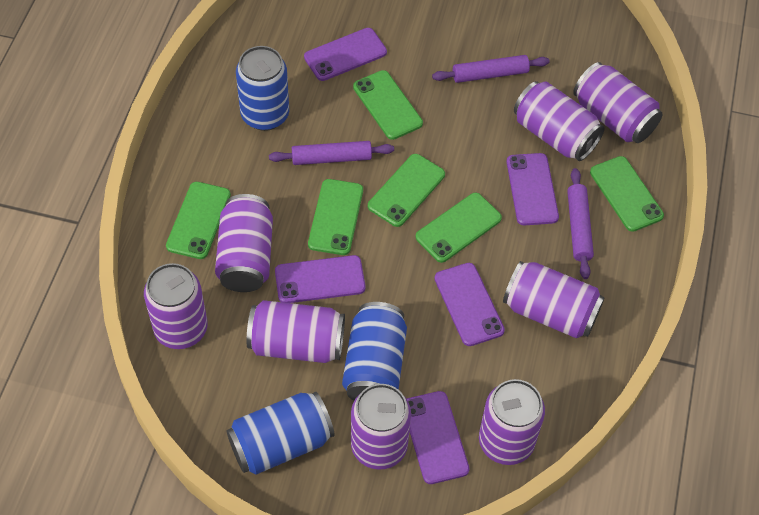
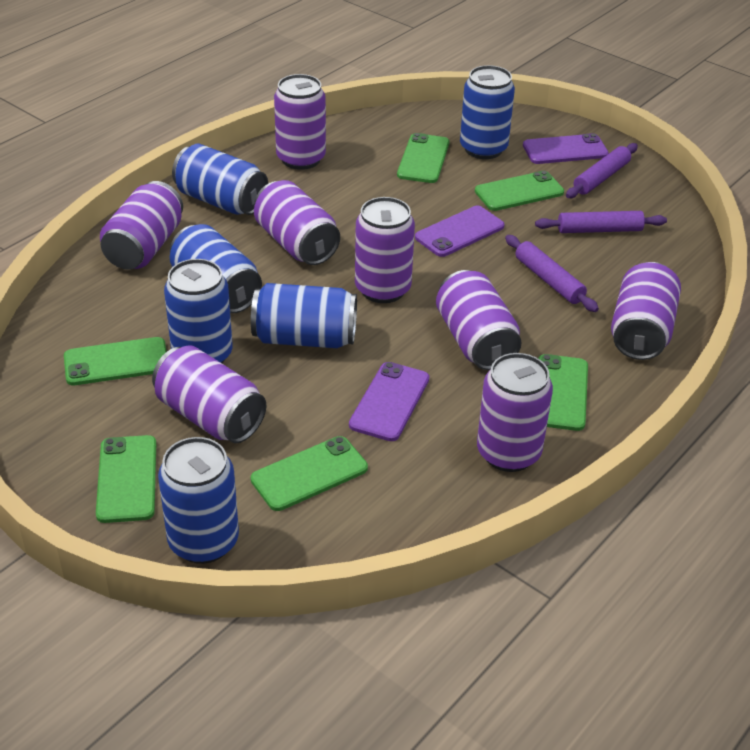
blue can: 3 -> 6
purple phone: 5 -> 3

